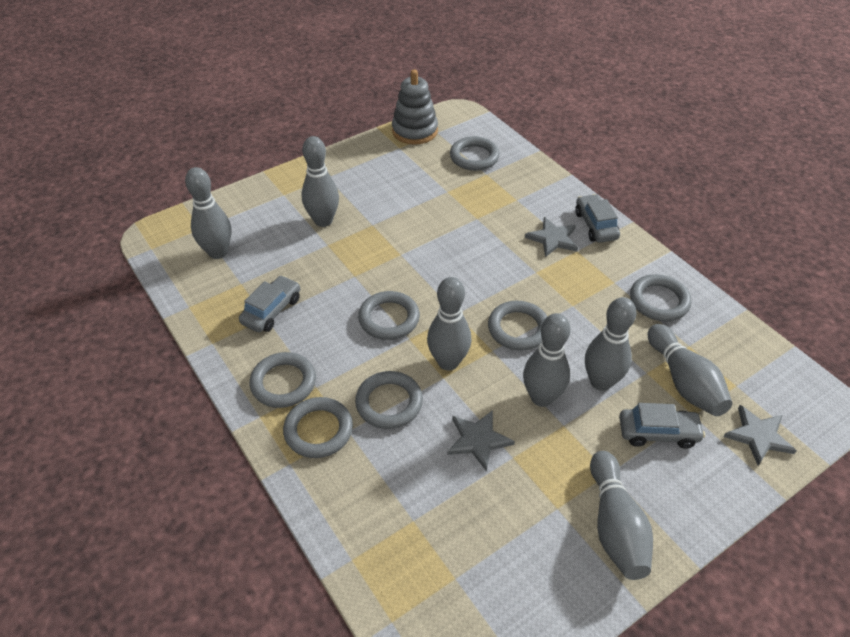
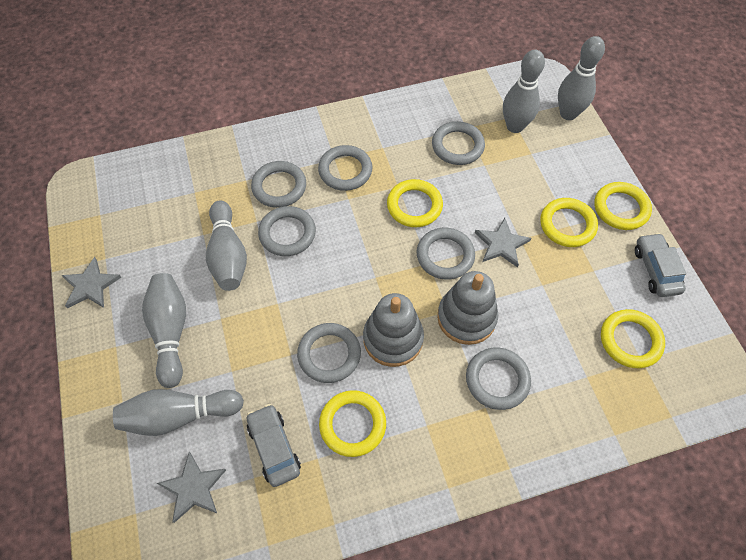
grey bowling pin: 7 -> 5
grey car: 3 -> 2
grey stacking toy: 1 -> 2
yellow ring: 0 -> 5

